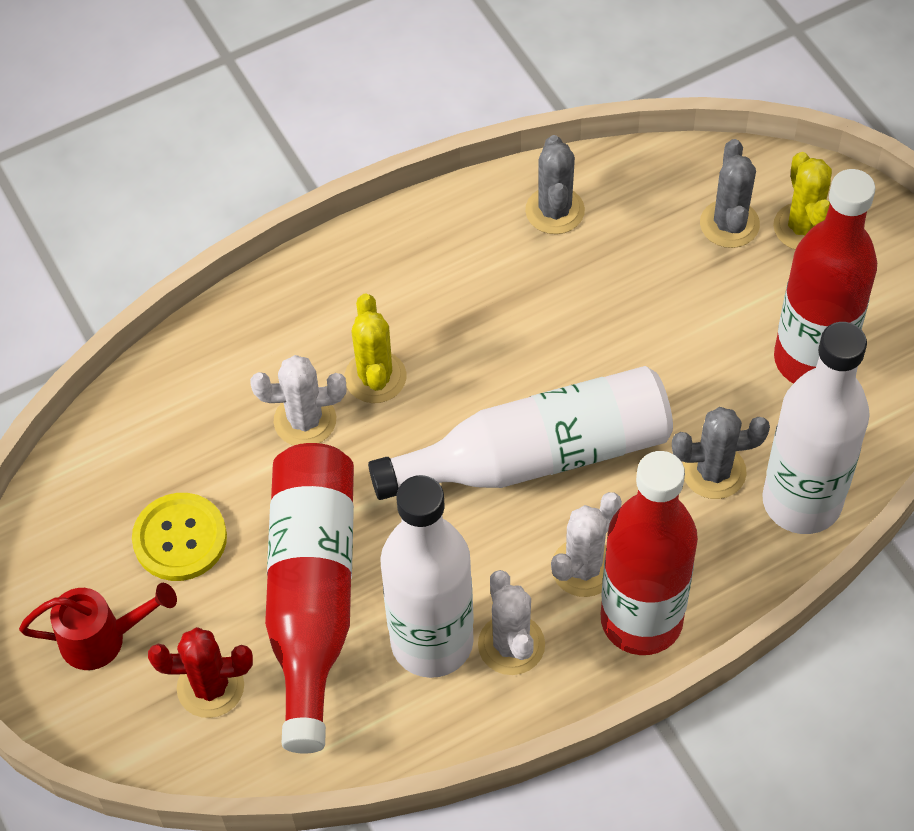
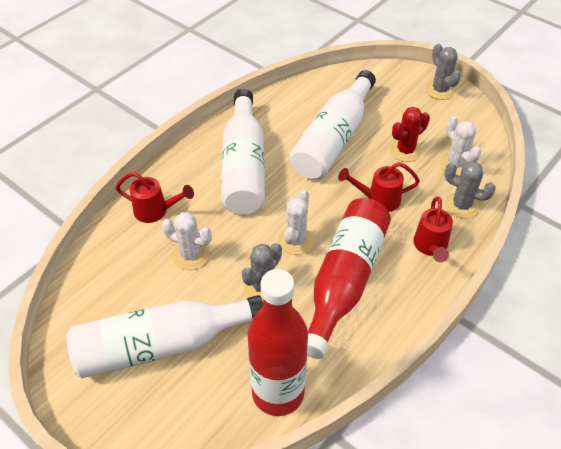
red bottle: 3 -> 2
red watering can: 1 -> 3
yellow button: 1 -> 0
yellow cactus: 2 -> 0

